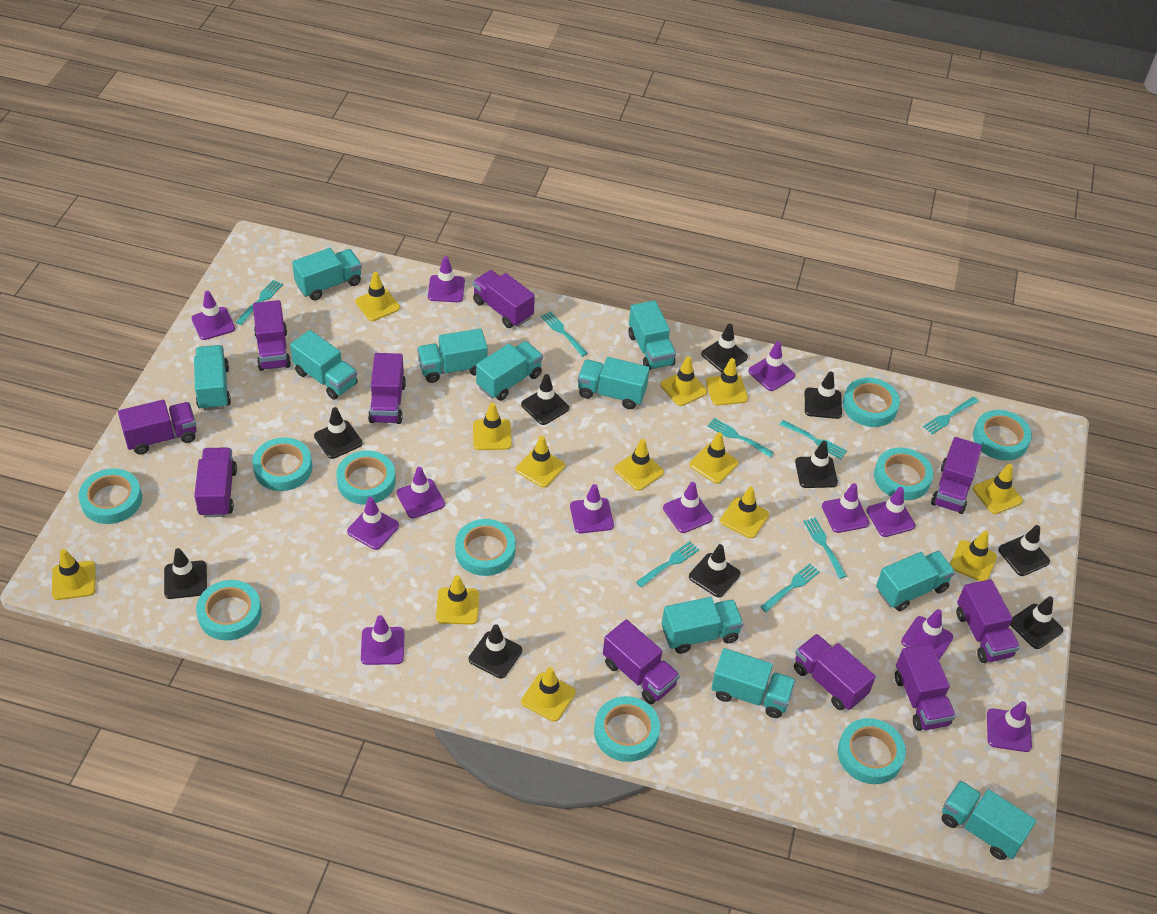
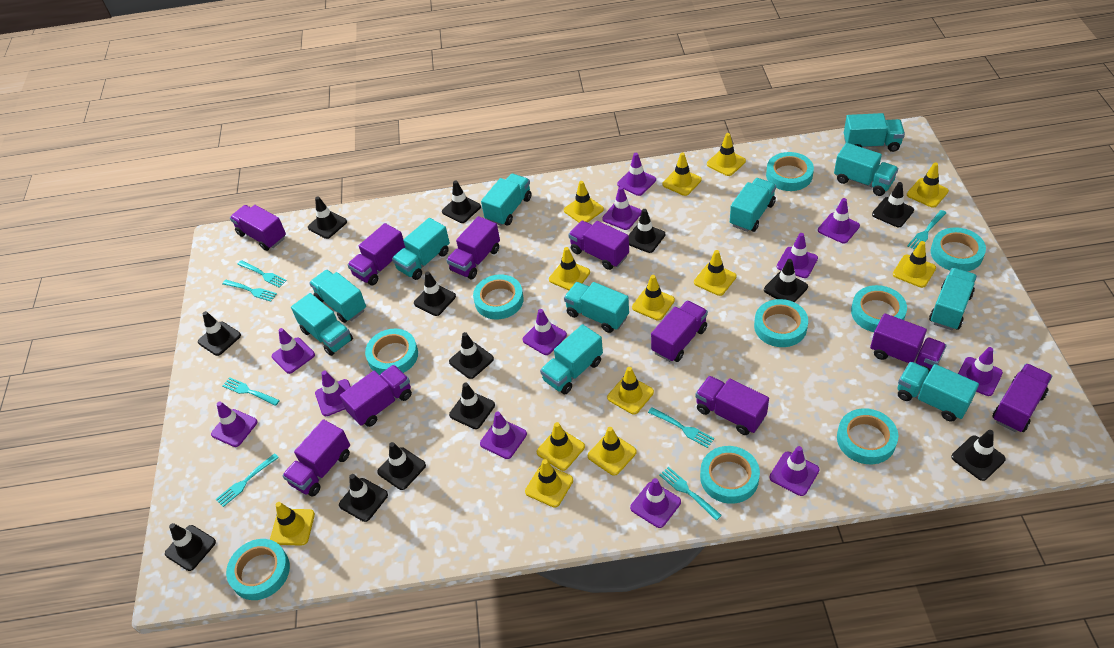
black traffic cone: 10 -> 13
turquoise fork: 8 -> 7
turquoise tape: 10 -> 9

